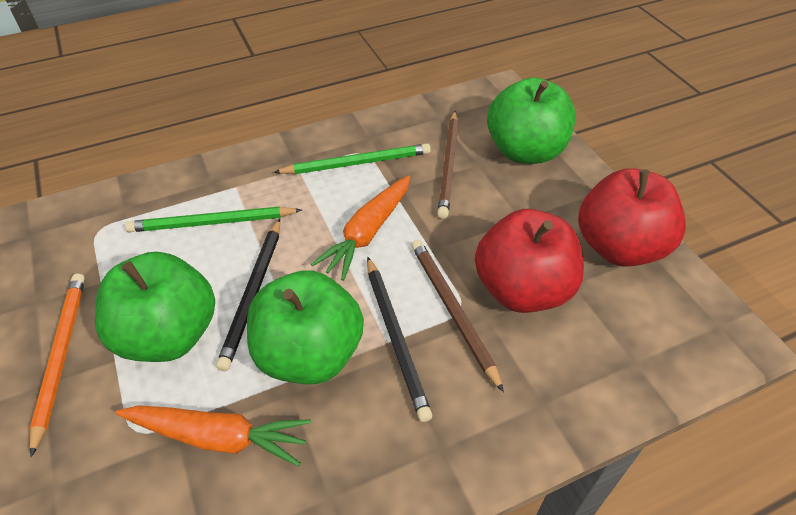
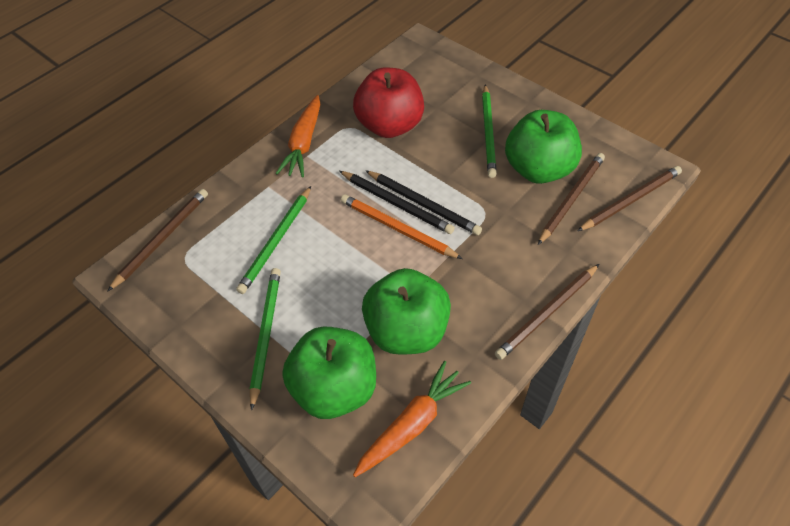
brown pencil: 2 -> 4
green pencil: 2 -> 3
red apple: 2 -> 1

